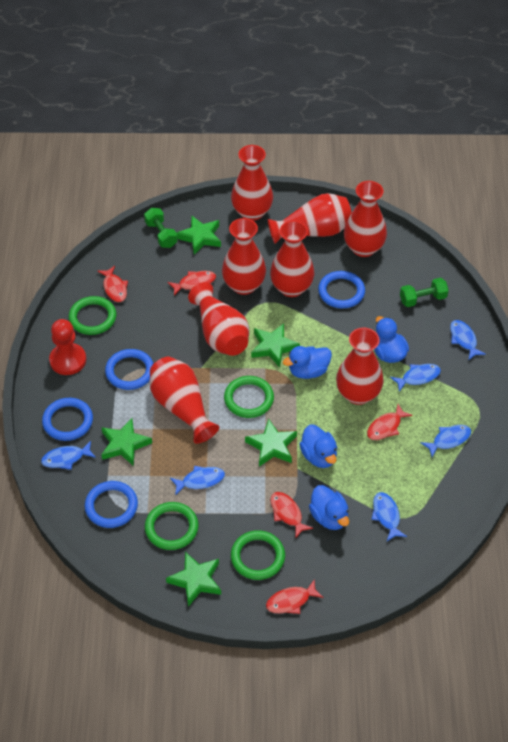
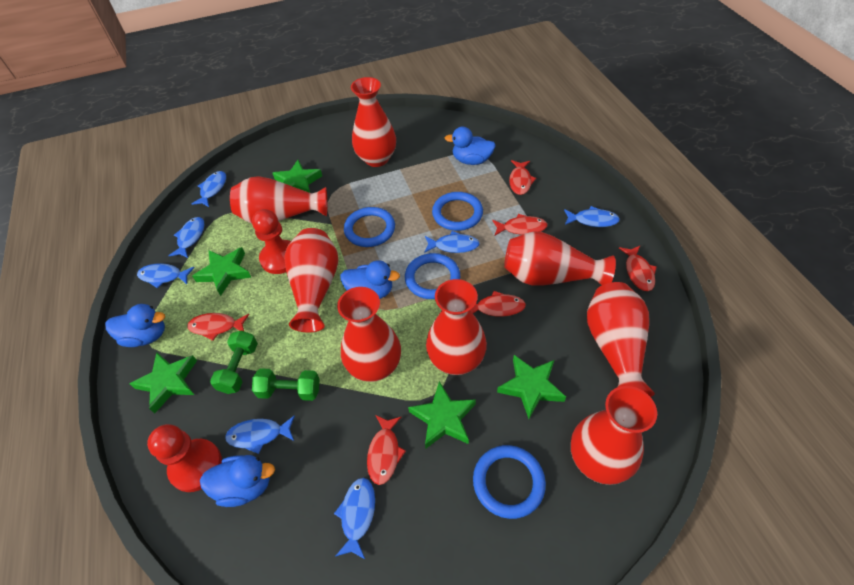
blue fish: 6 -> 7
green ring: 4 -> 0
red fish: 5 -> 6
red pawn: 1 -> 2

